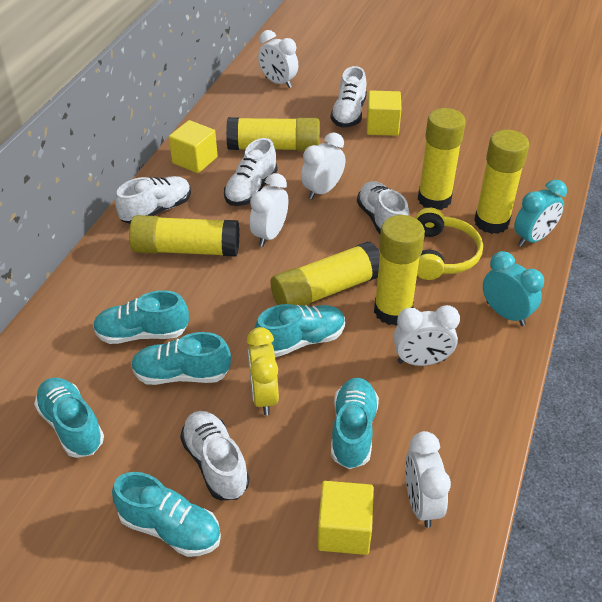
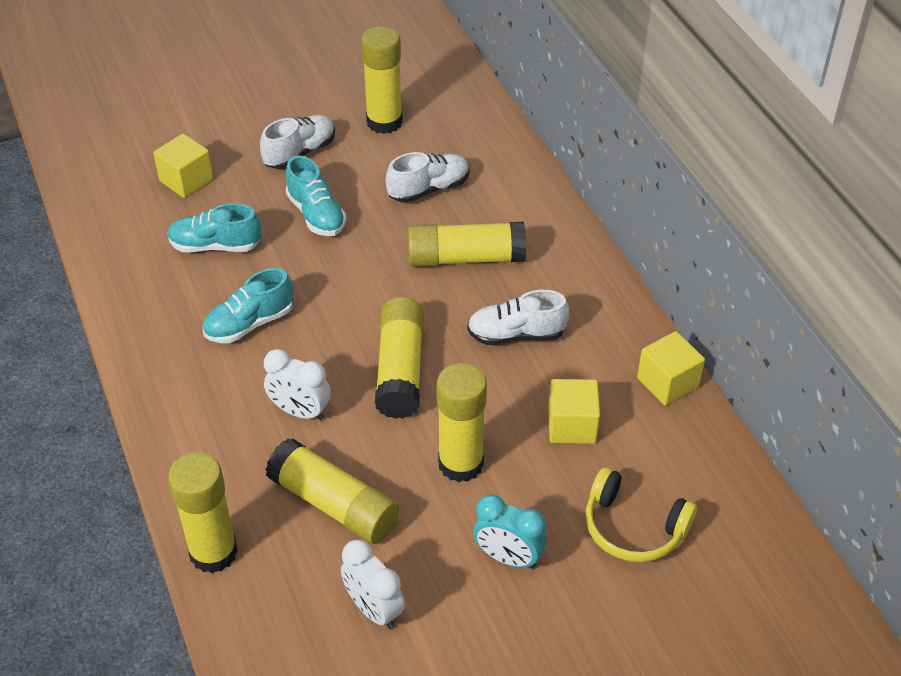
turquoise clock: 2 -> 1
turquoise shoe: 6 -> 3
white clock: 5 -> 2
white shoe: 5 -> 3
yellow clock: 1 -> 0

